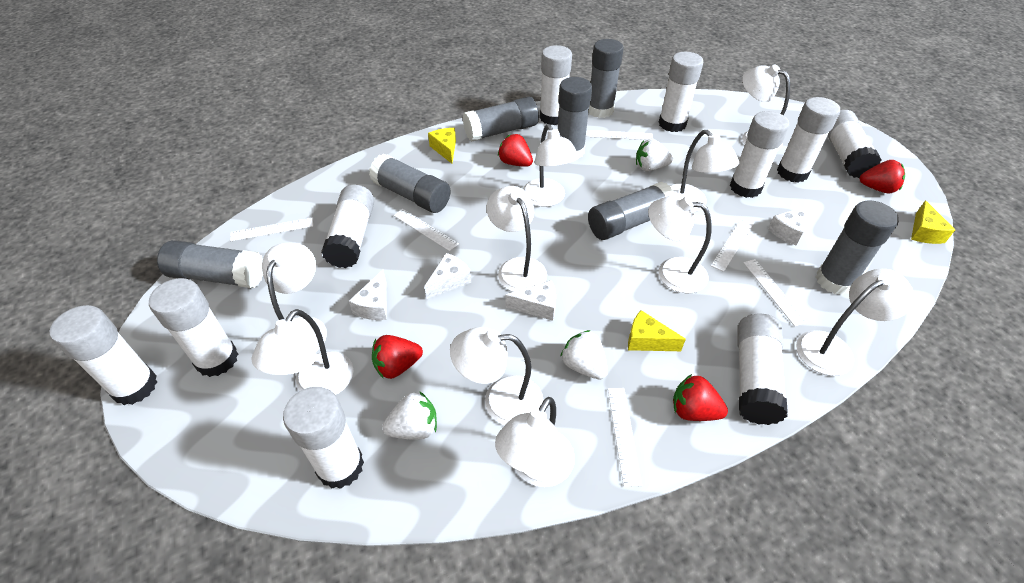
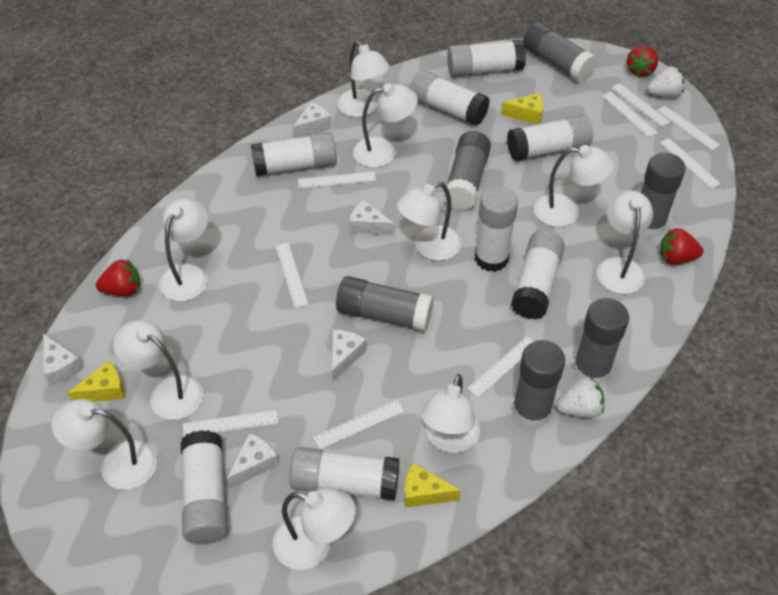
grey glue stick: 7 -> 6
red strawberry: 4 -> 3
white cheese: 4 -> 5
white glue stick: 10 -> 8
white ruler: 6 -> 9
white strawberry: 3 -> 2

